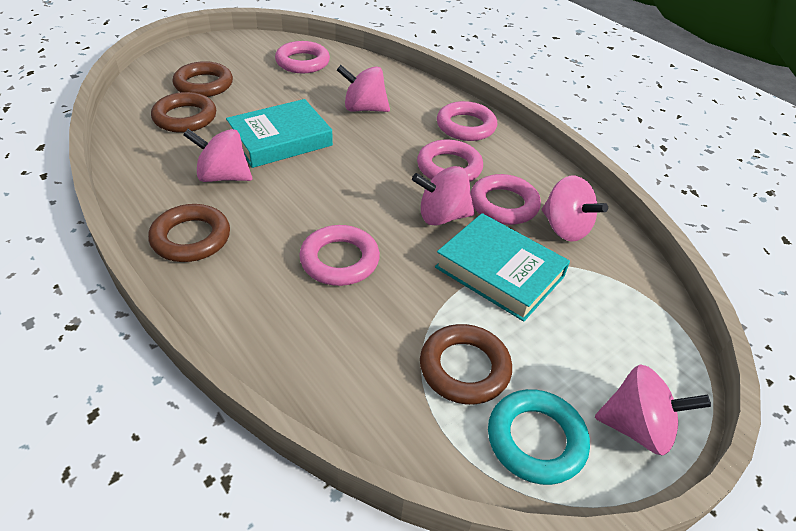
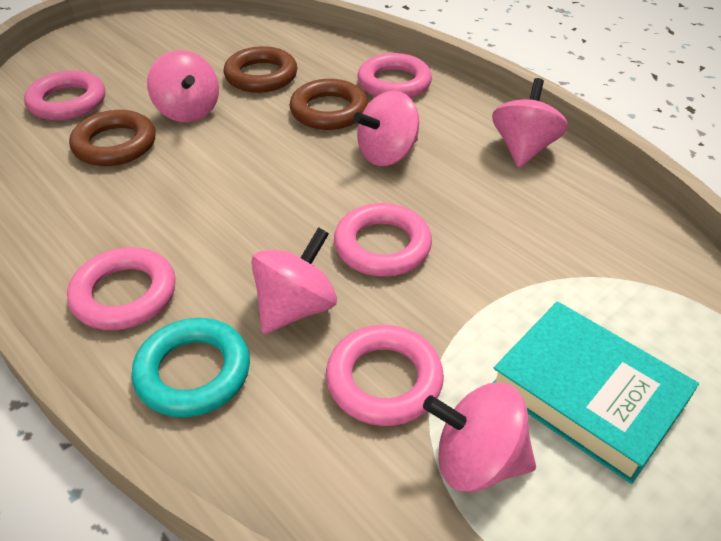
brown ring: 4 -> 3
turquoise book: 2 -> 1

